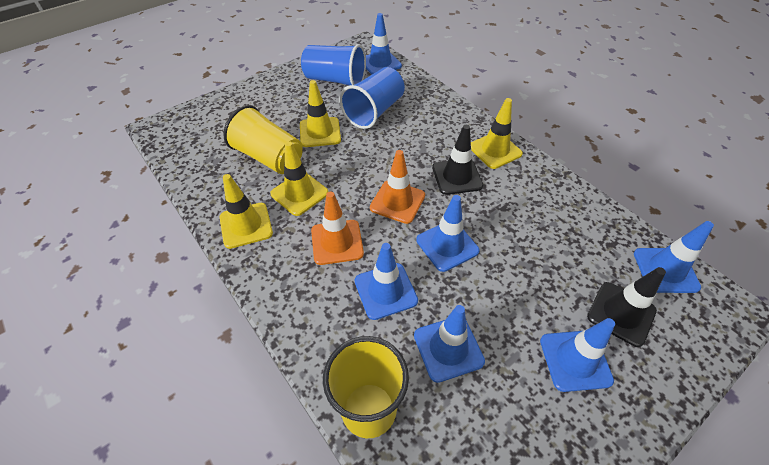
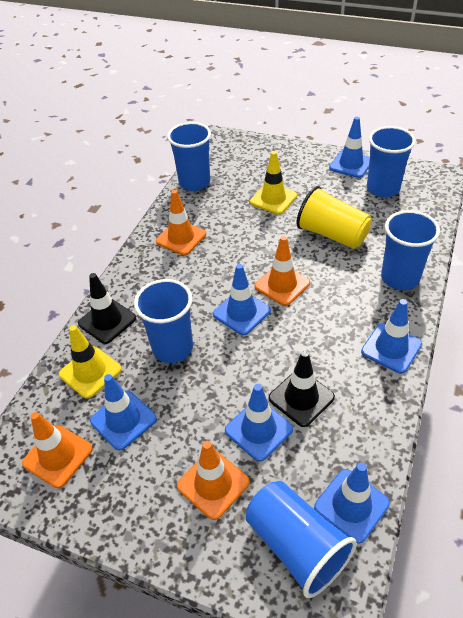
blue cup: 2 -> 5
orange traffic cone: 2 -> 4
yellow cup: 2 -> 1
yellow traffic cone: 4 -> 2

